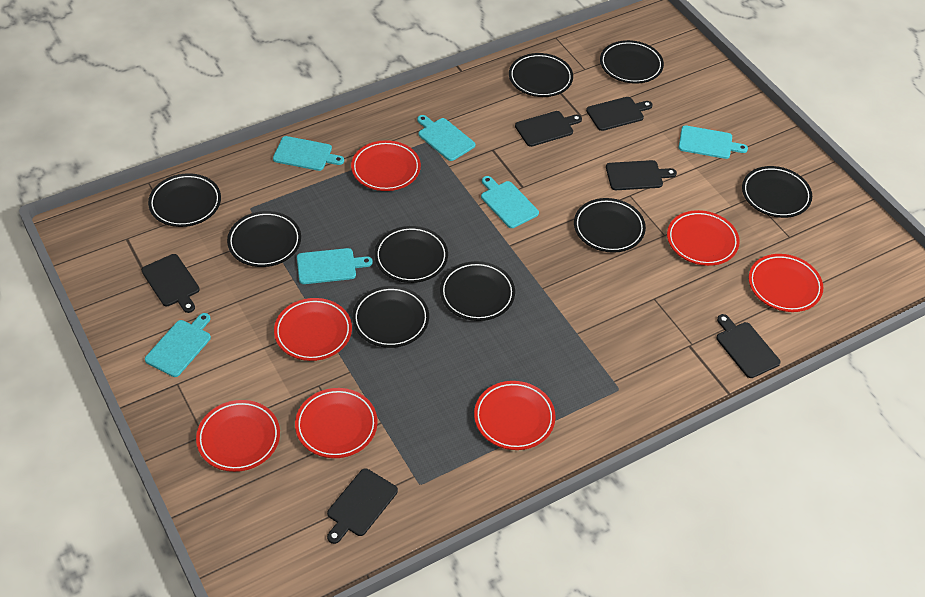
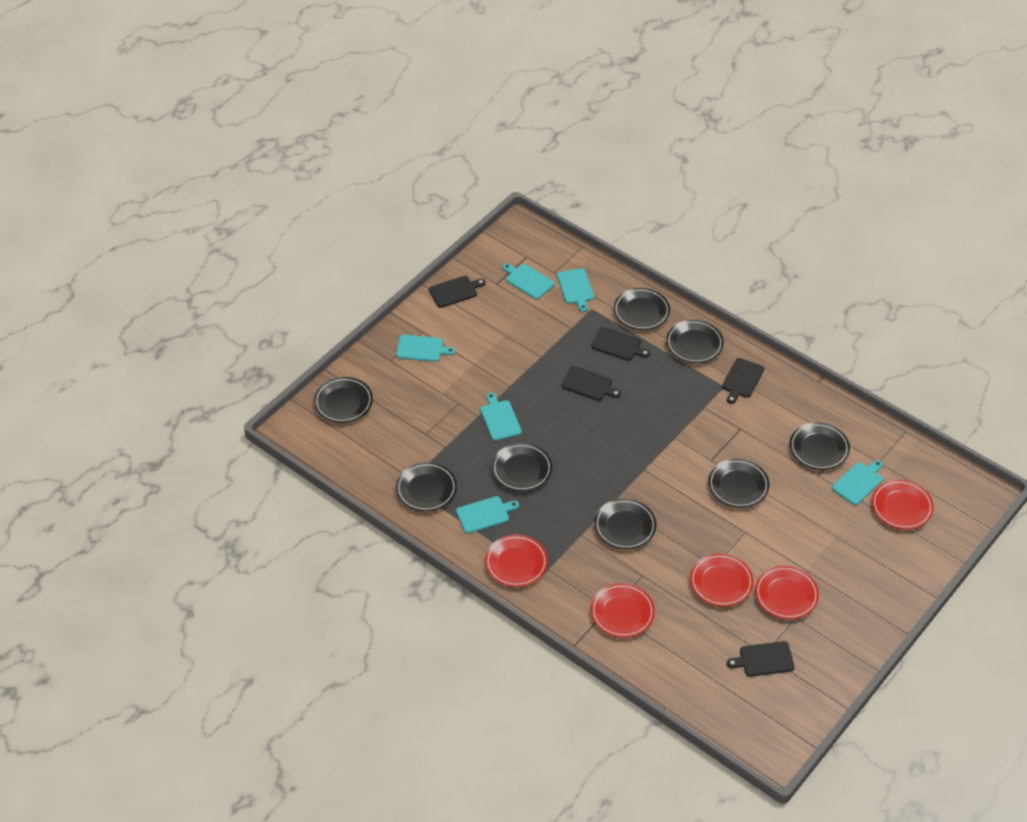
black cutting board: 6 -> 5
black plate: 9 -> 8
red plate: 7 -> 5

